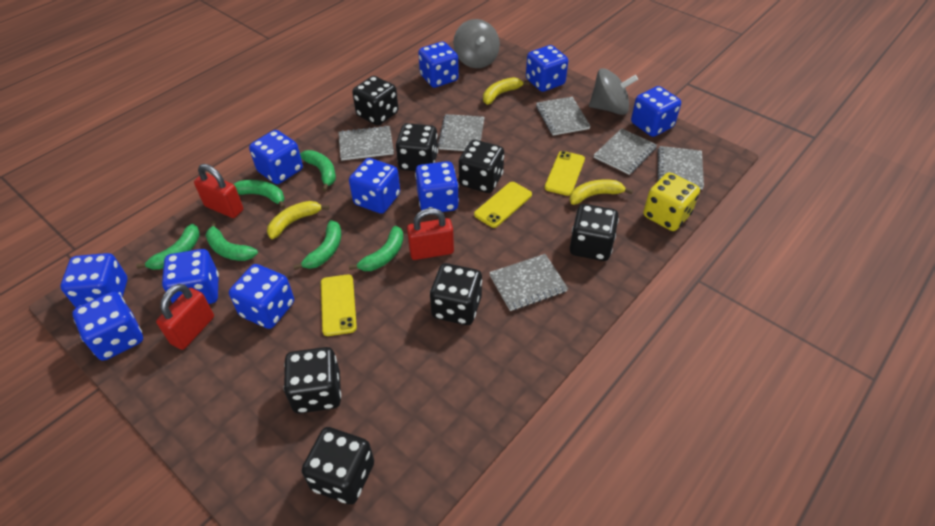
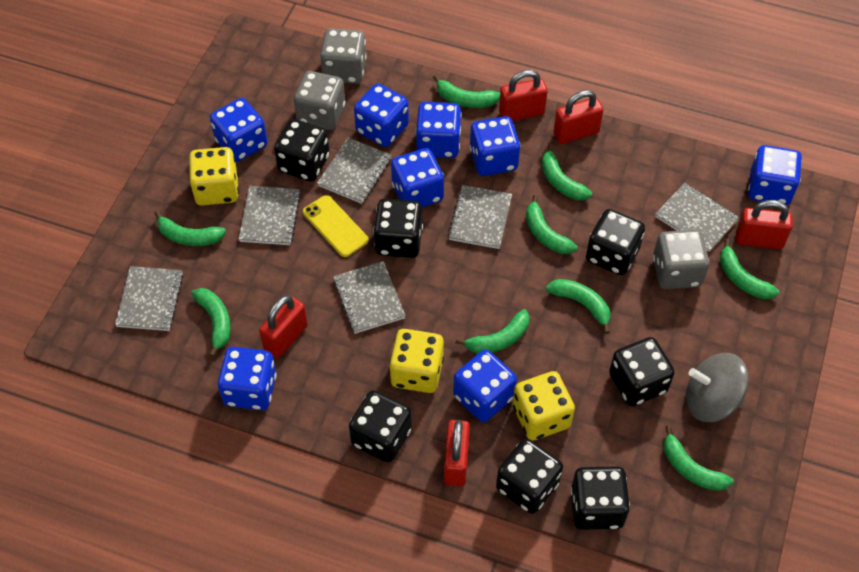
blue dice: 10 -> 8
green banana: 6 -> 9
grey dice: 0 -> 3
grey spinning top: 2 -> 1
red padlock: 3 -> 5
yellow banana: 3 -> 0
yellow dice: 1 -> 3
yellow phone: 3 -> 1

